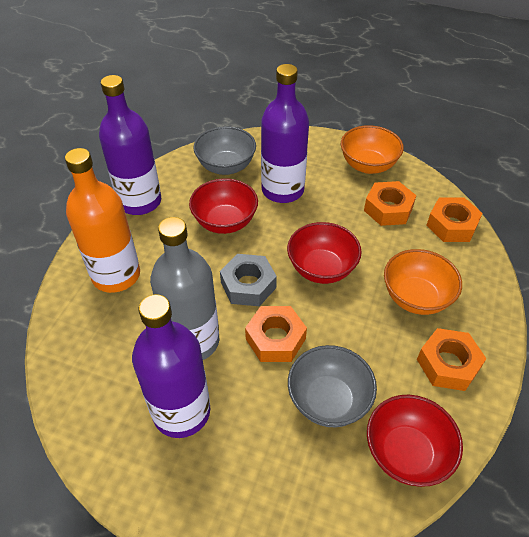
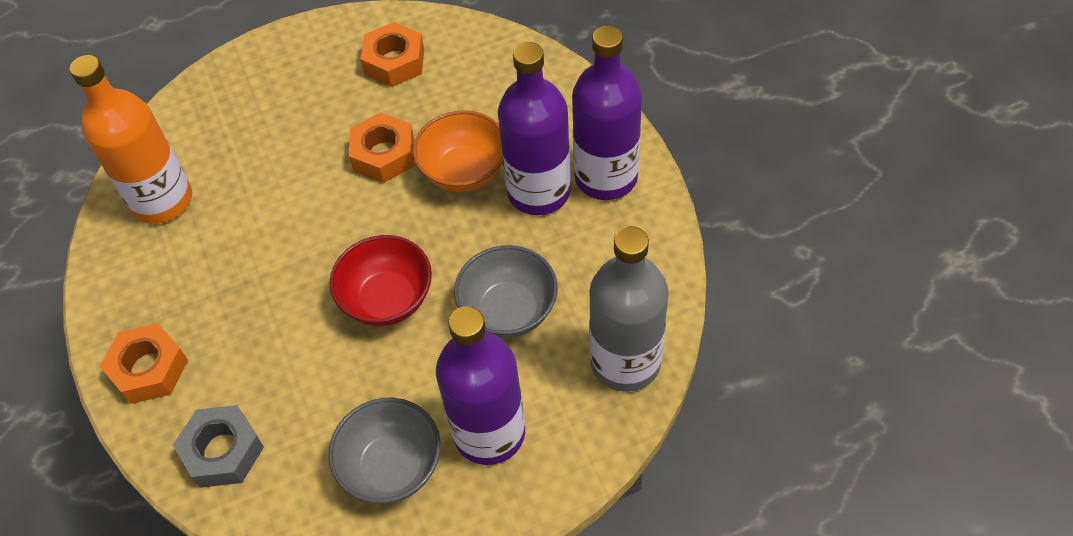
orange bowl: 2 -> 1
orange nut: 4 -> 3
red bowl: 3 -> 1

